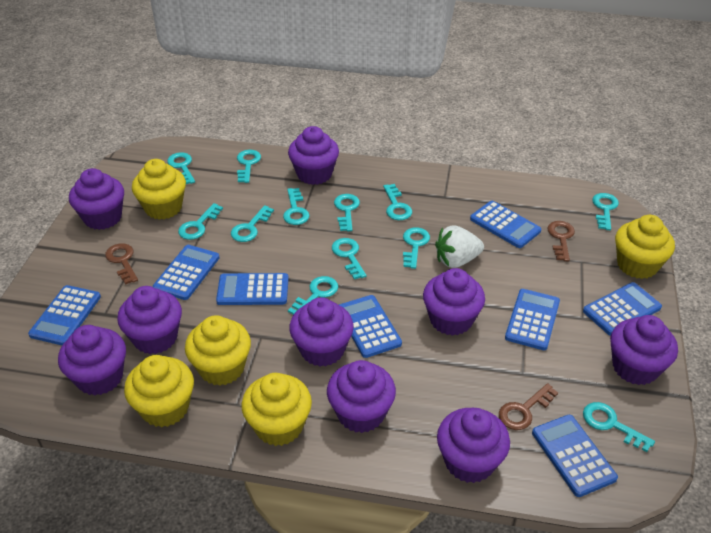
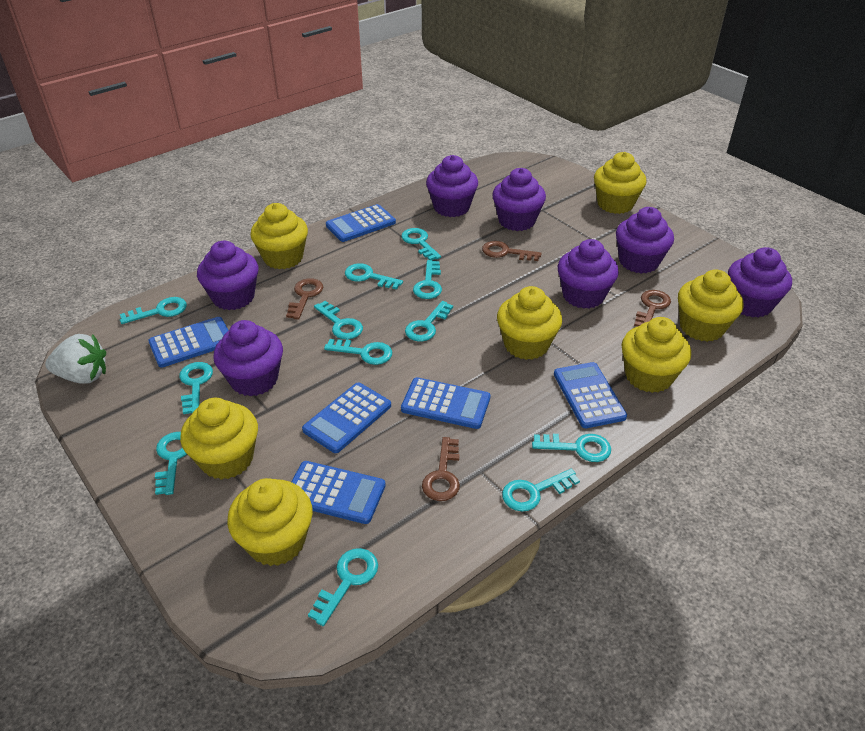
blue calculator: 8 -> 6
brown key: 3 -> 4
purple cupcake: 9 -> 7
yellow cupcake: 5 -> 7

